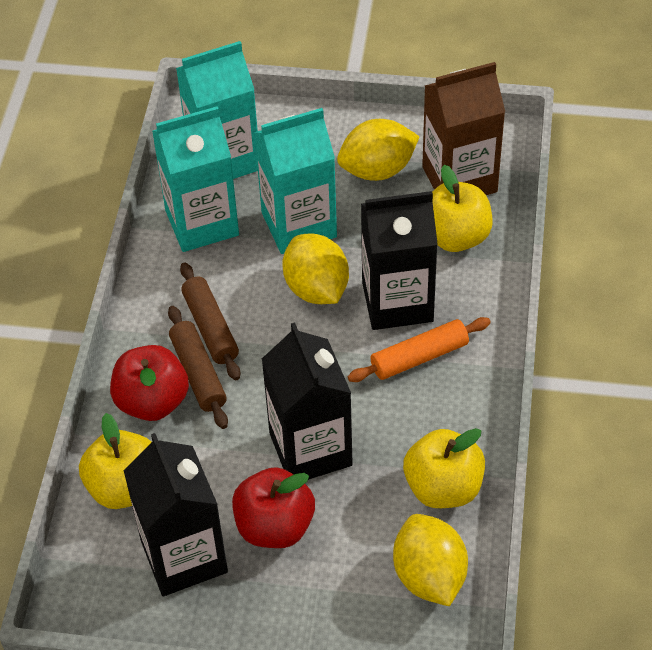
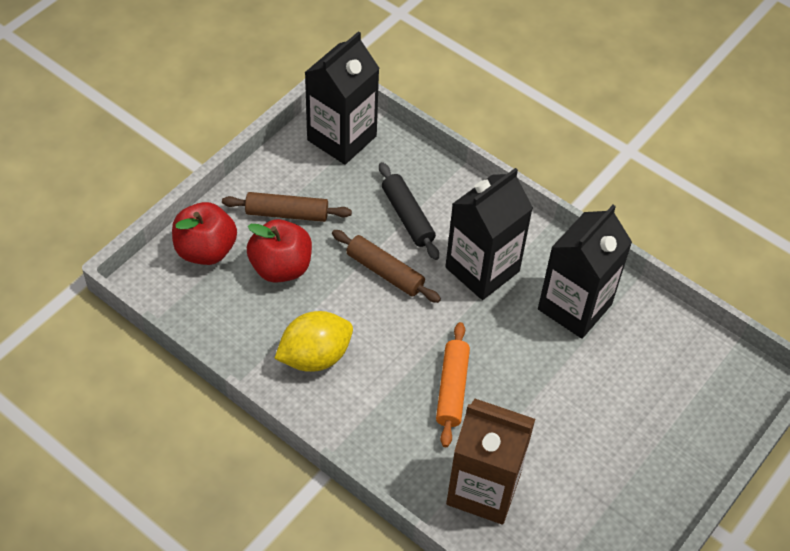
black rolling pin: 0 -> 1
turquoise carton: 3 -> 0
yellow apple: 3 -> 0
yellow lemon: 3 -> 1

